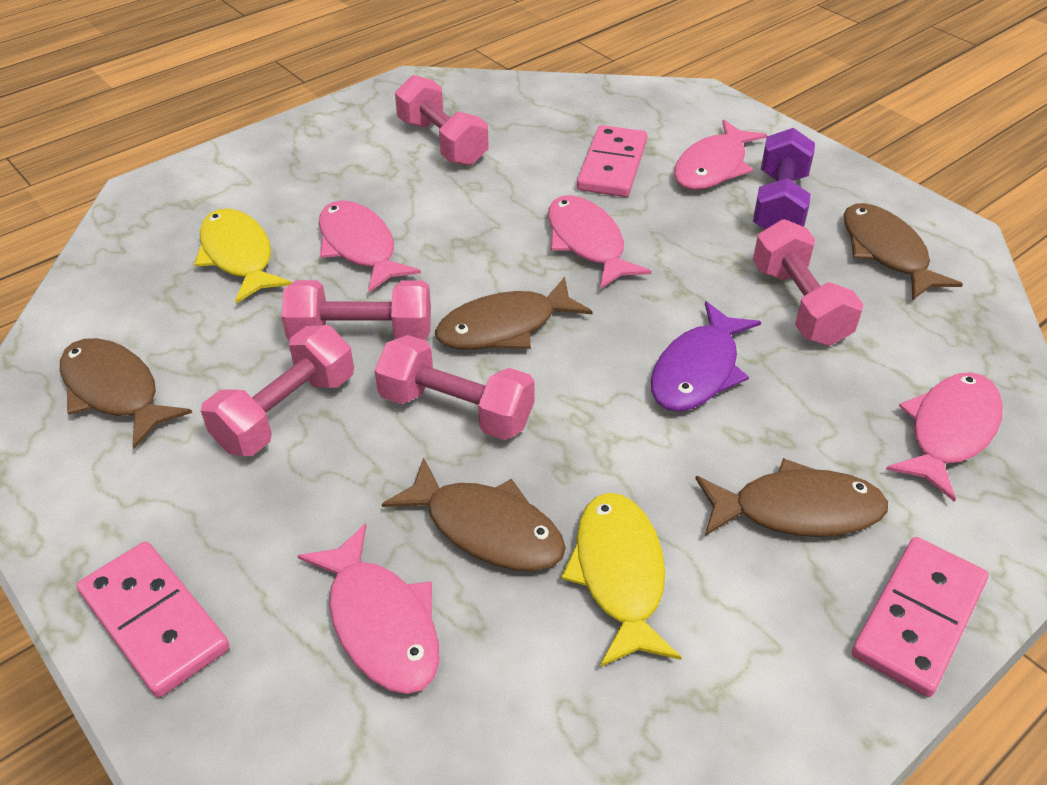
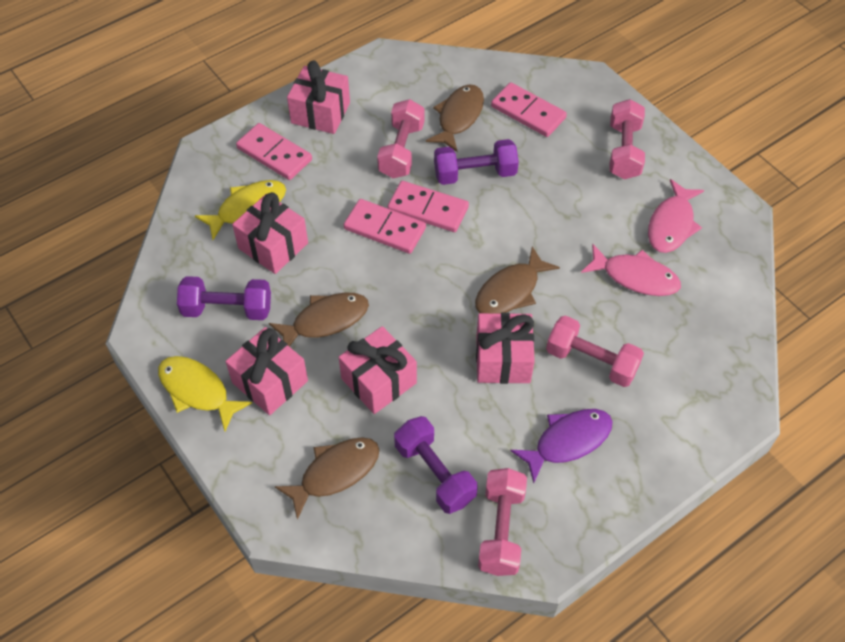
brown fish: 5 -> 4
pink domino: 3 -> 4
pink dumbbell: 5 -> 4
pink fish: 5 -> 2
pink gift: 0 -> 5
purple dumbbell: 1 -> 3

